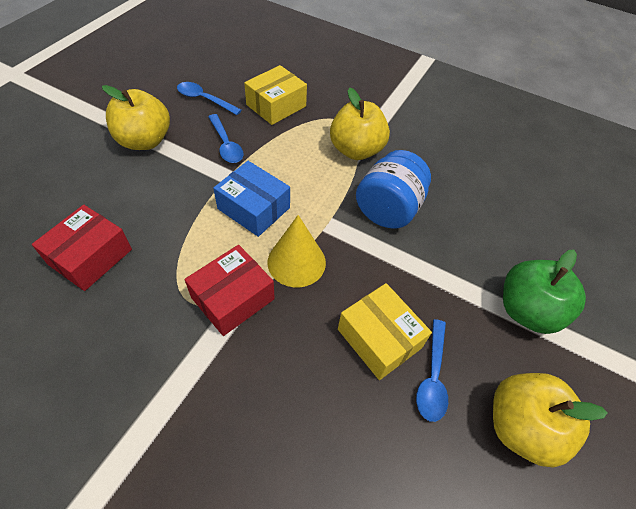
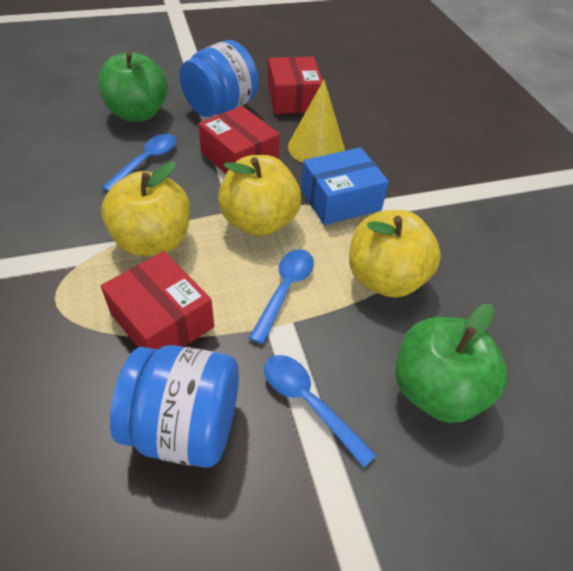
blue jar: 1 -> 2
green apple: 1 -> 2
red box: 2 -> 3
yellow box: 2 -> 0

